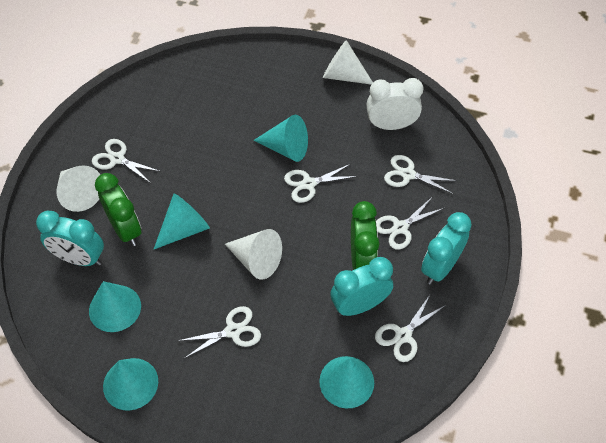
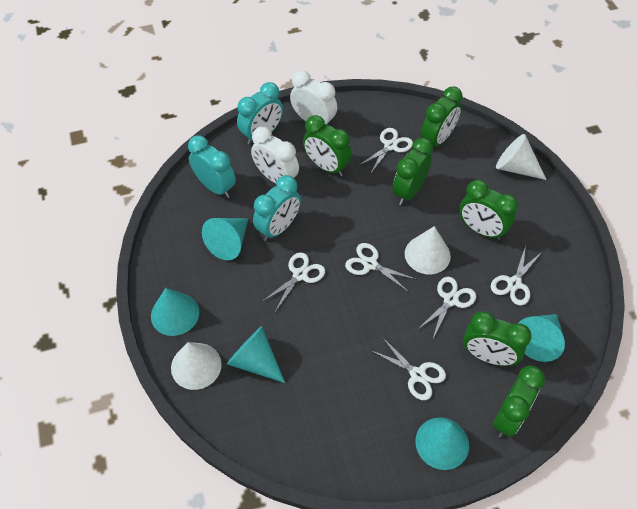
green clock: 2 -> 6
white clock: 1 -> 2

